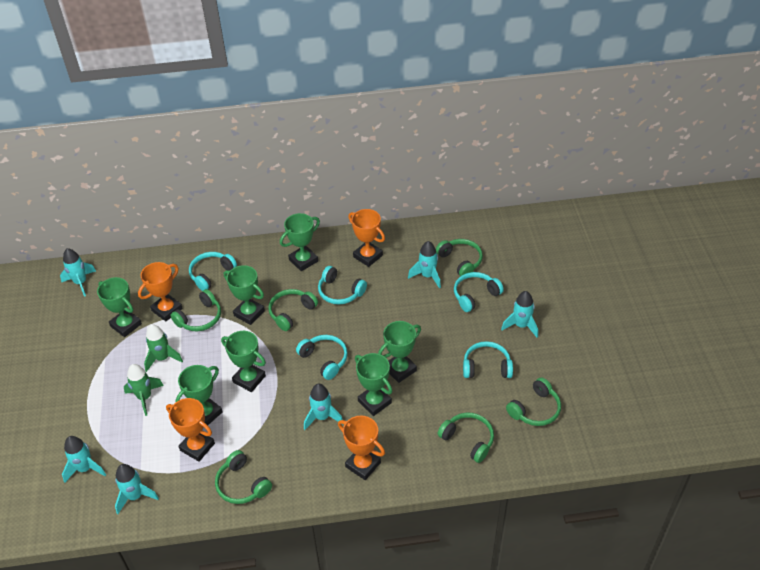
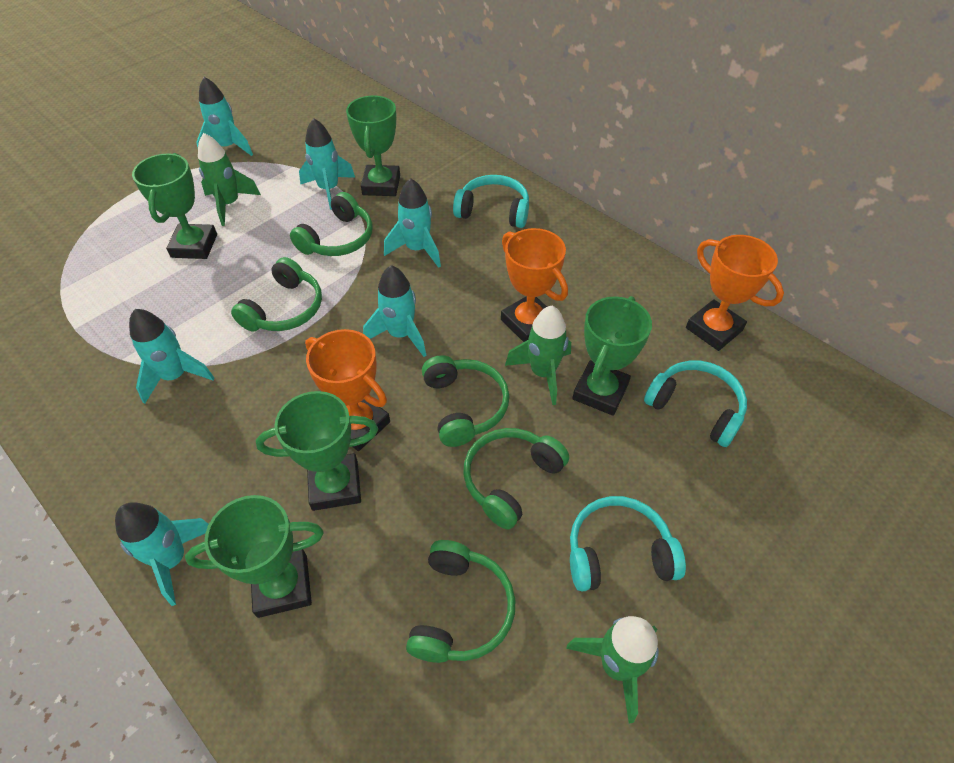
green headphones: 6 -> 5
green rocket: 2 -> 3
green trophy: 7 -> 5
orange trophy: 4 -> 3
turquoise headphones: 5 -> 3

